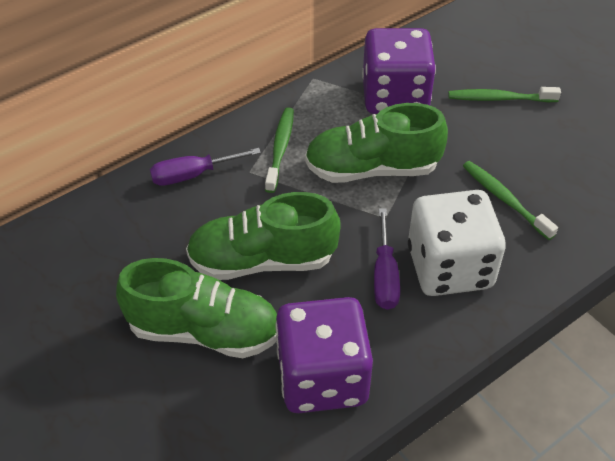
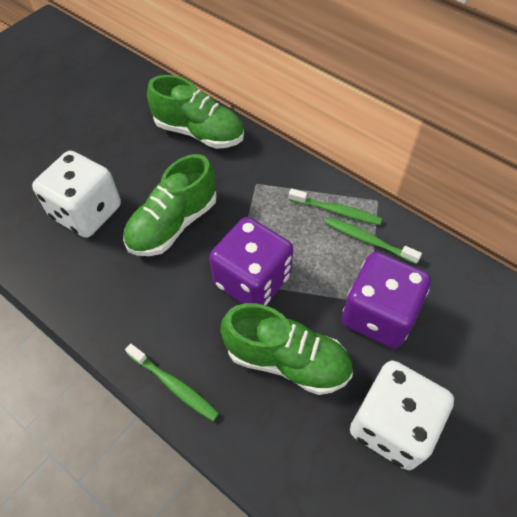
purple screwdriver: 2 -> 0
white dice: 1 -> 2

